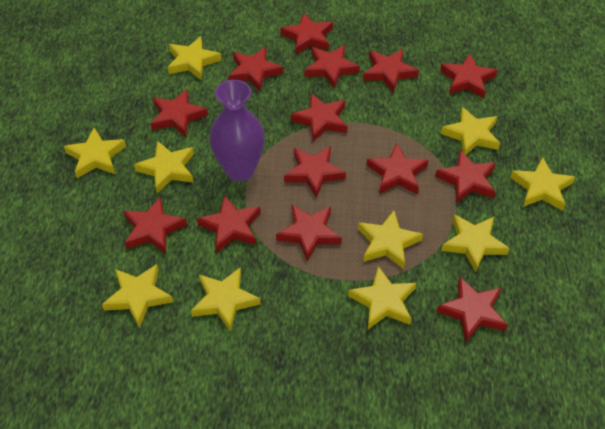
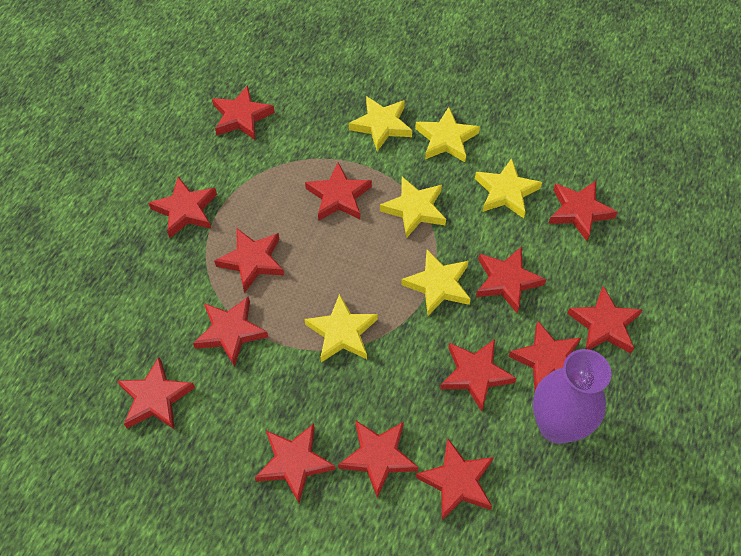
yellow star: 10 -> 6

